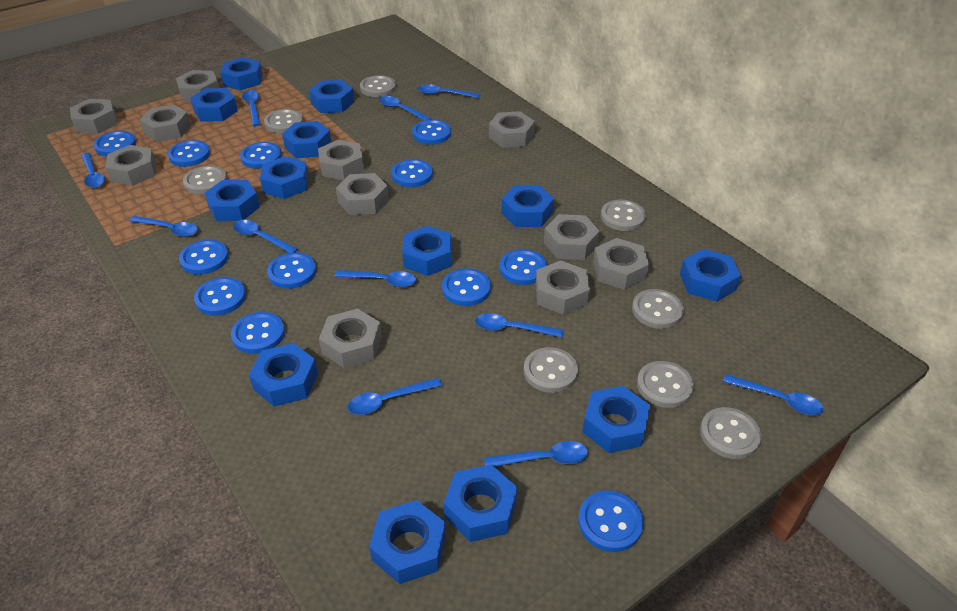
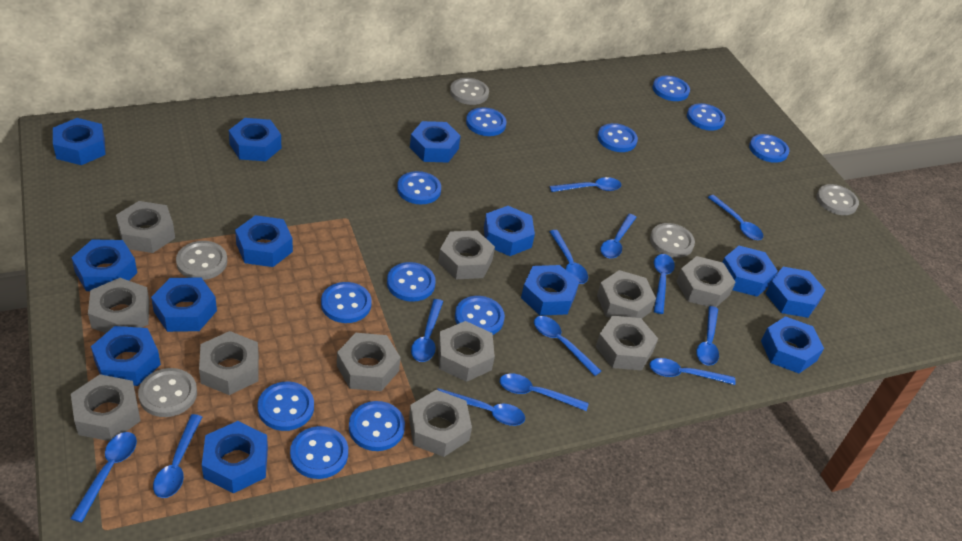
blue spoon: 11 -> 13
grey button: 8 -> 5

